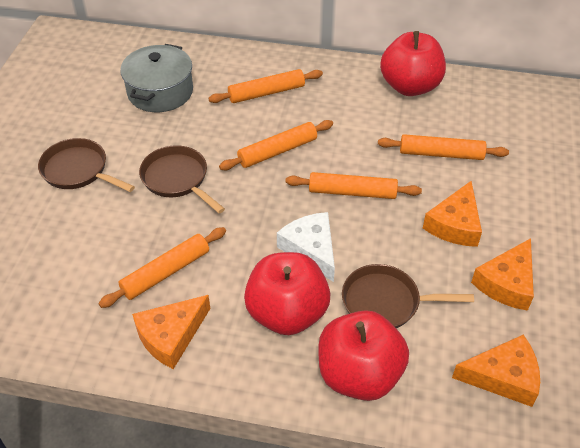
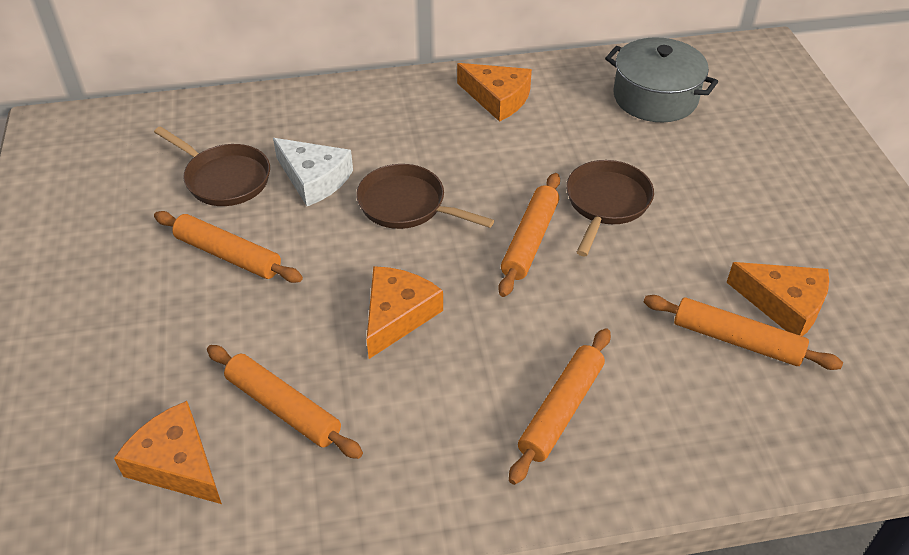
red apple: 3 -> 0

